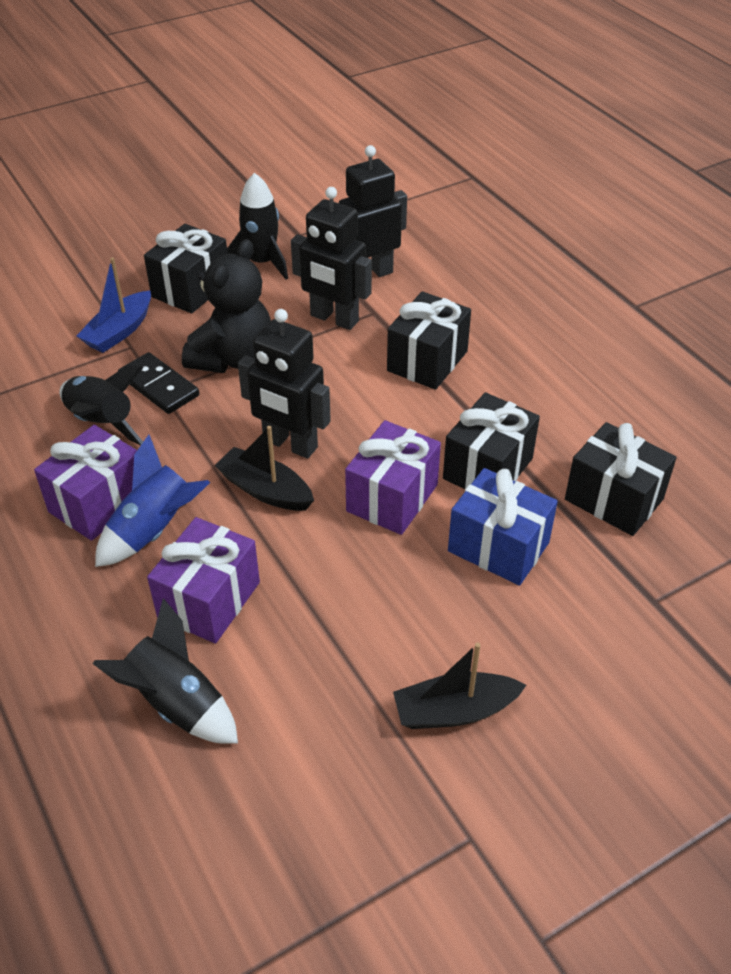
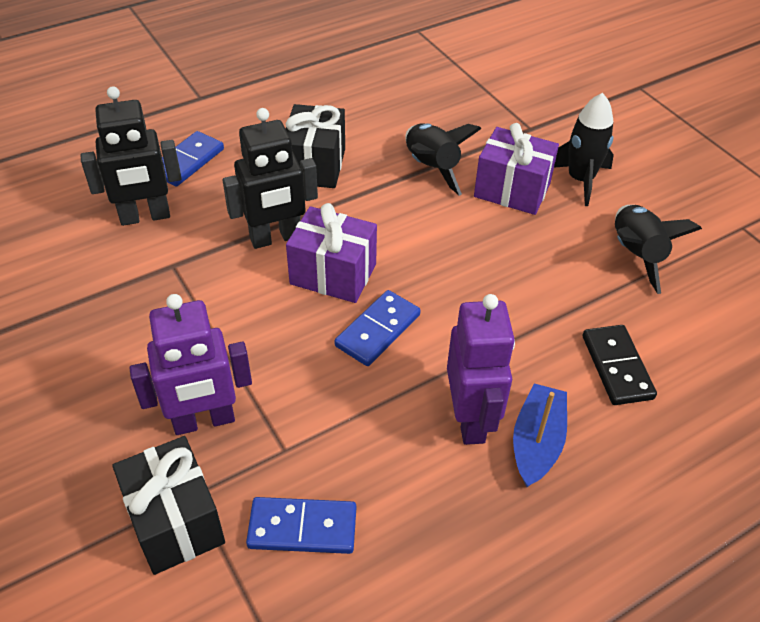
black boat: 2 -> 0
black gift: 4 -> 2
black robot: 3 -> 2
black teddy bear: 1 -> 0
blue domino: 0 -> 3
blue gift: 1 -> 0
blue rocket: 1 -> 0
purple gift: 3 -> 2
purple robot: 0 -> 2

